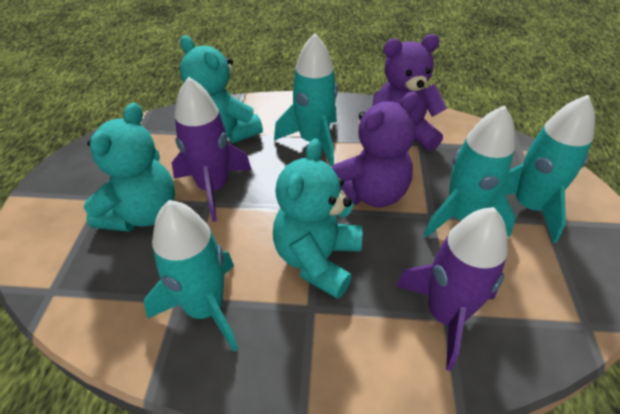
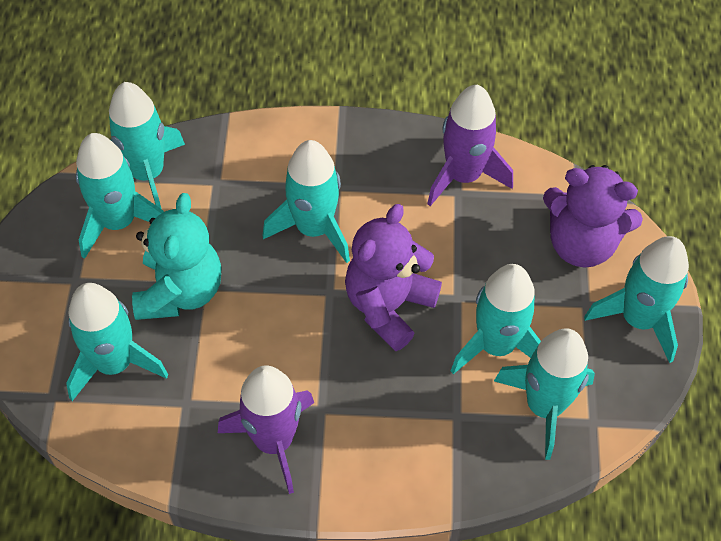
turquoise rocket: 4 -> 7
turquoise teddy bear: 3 -> 1

